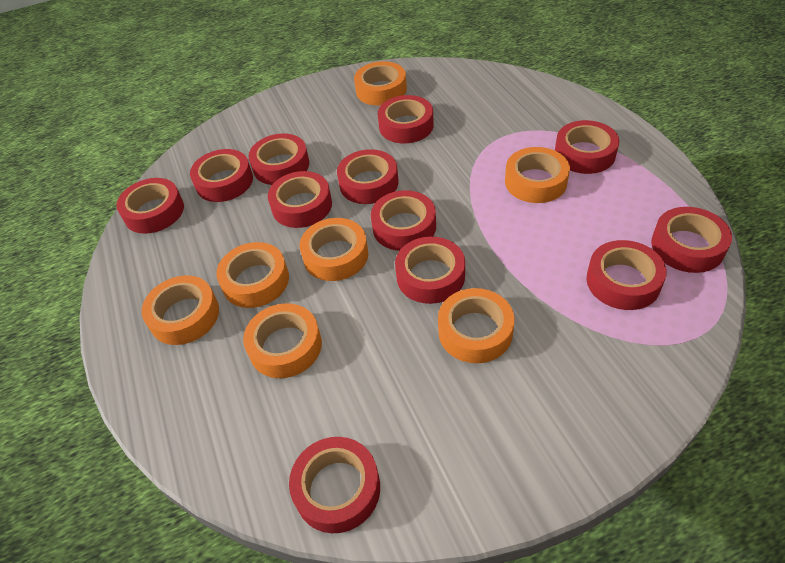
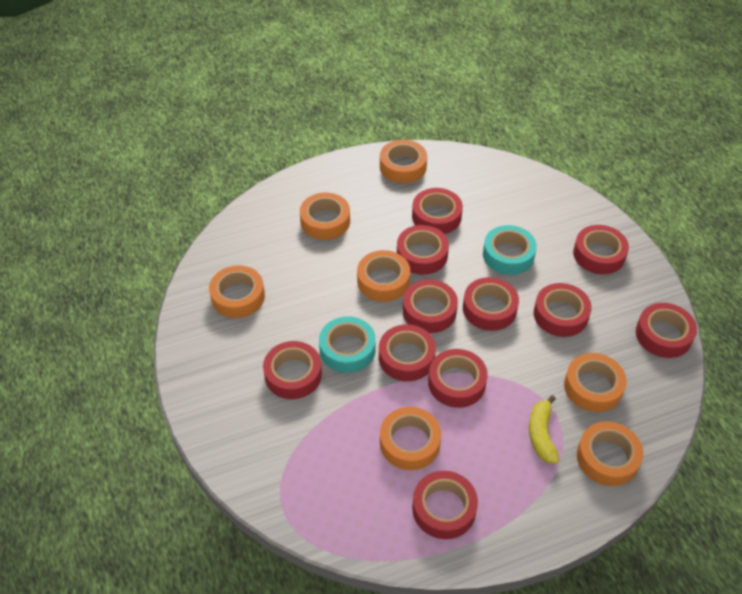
red tape: 12 -> 11
turquoise tape: 0 -> 2
yellow banana: 0 -> 1

